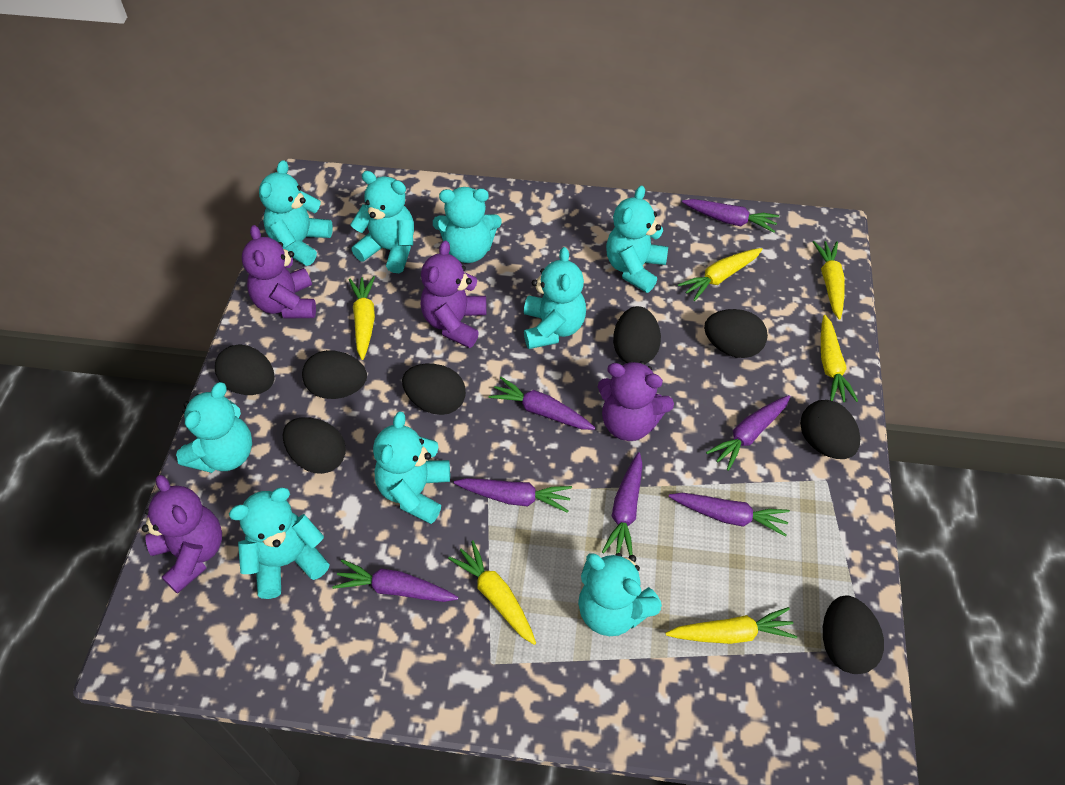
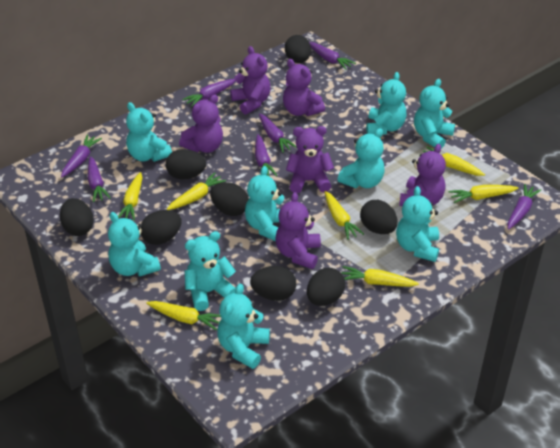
purple teddy bear: 4 -> 6
yellow carrot: 6 -> 7

